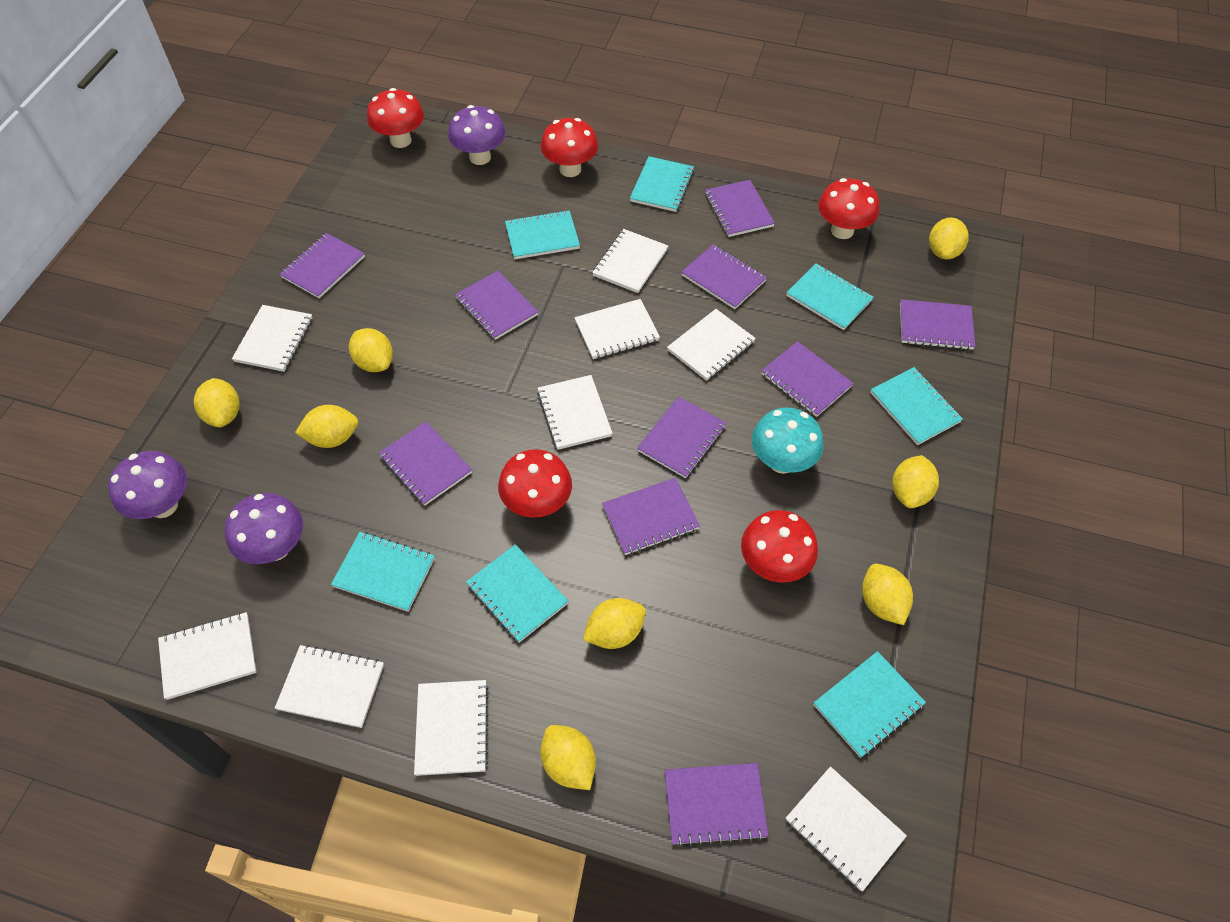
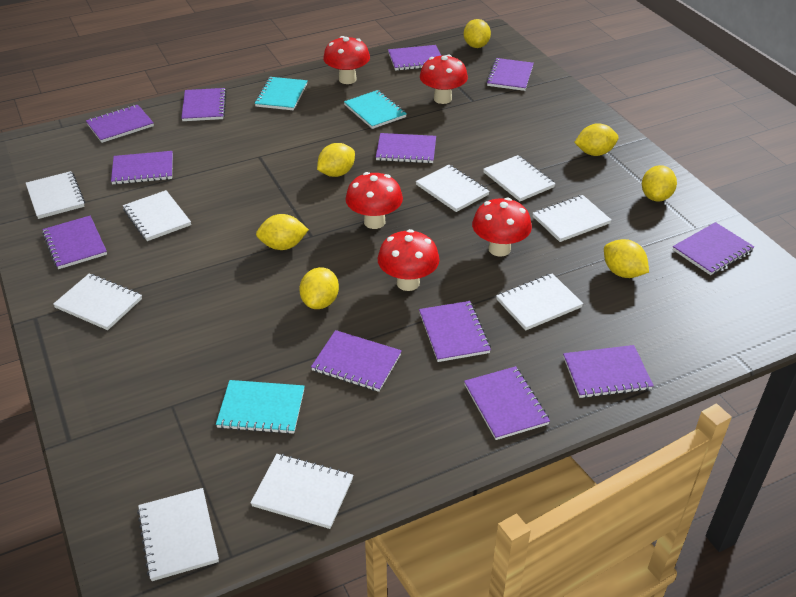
purple mushroom: 3 -> 0
purple notebook: 10 -> 12
turquoise mushroom: 1 -> 0
turquoise notebook: 7 -> 3
yellow lemon: 8 -> 7

